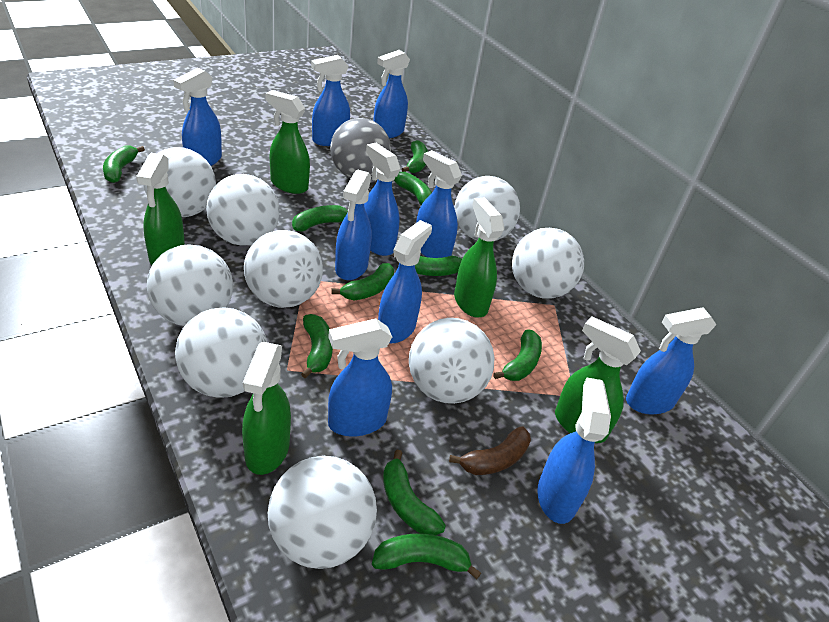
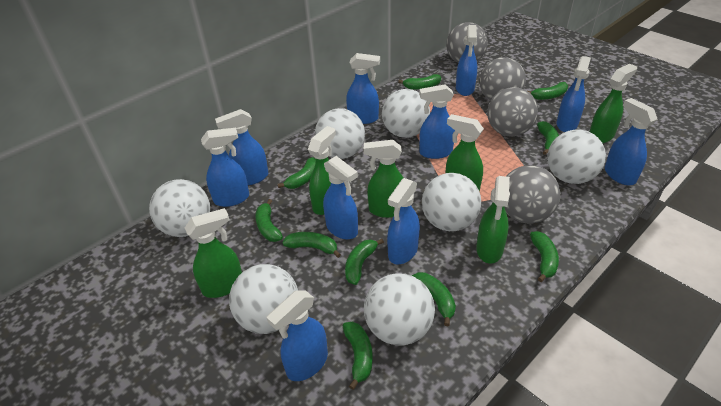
brown banana: 1 -> 0
green spray bottle: 5 -> 6
grey ball: 1 -> 4
white ball: 9 -> 7

